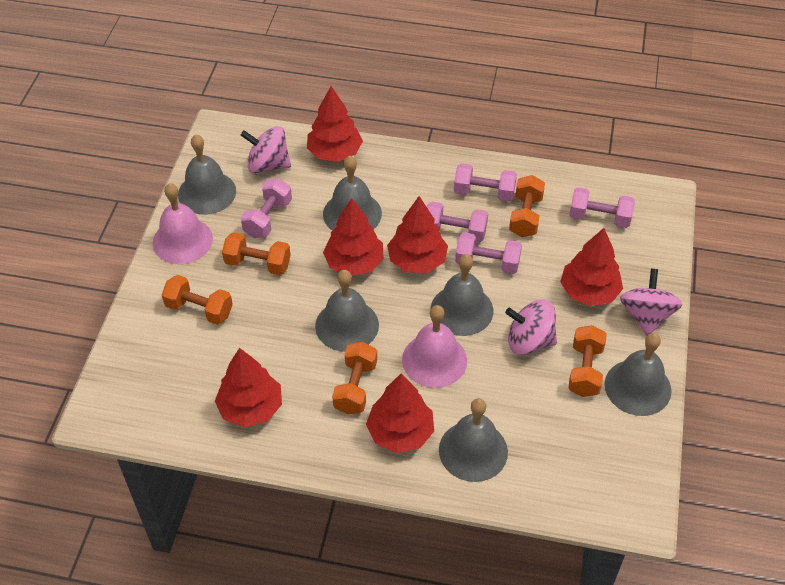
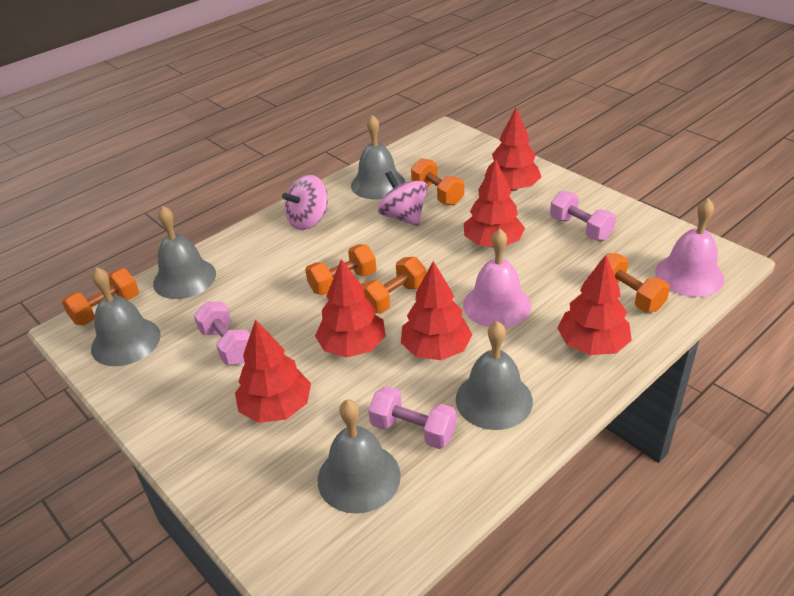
grey bell: 6 -> 5
pink dumbbell: 5 -> 3
pink spinning top: 3 -> 2

